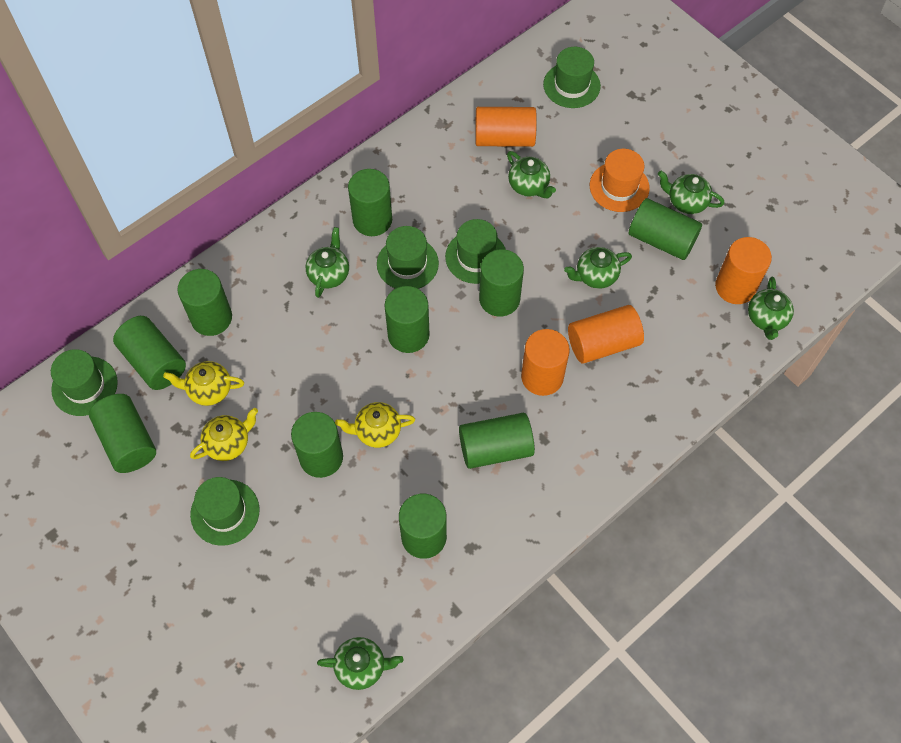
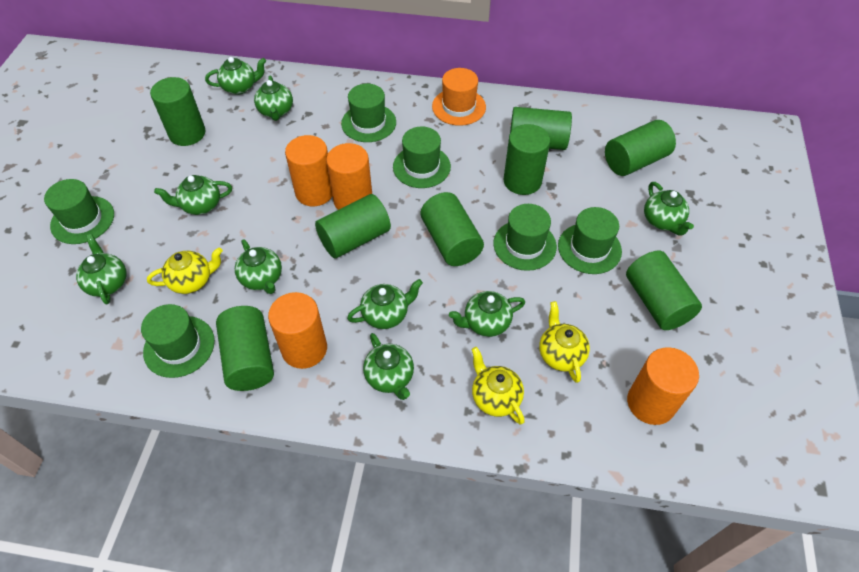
green cylinder: 10 -> 8
green hat: 5 -> 6
green teapot: 6 -> 9

